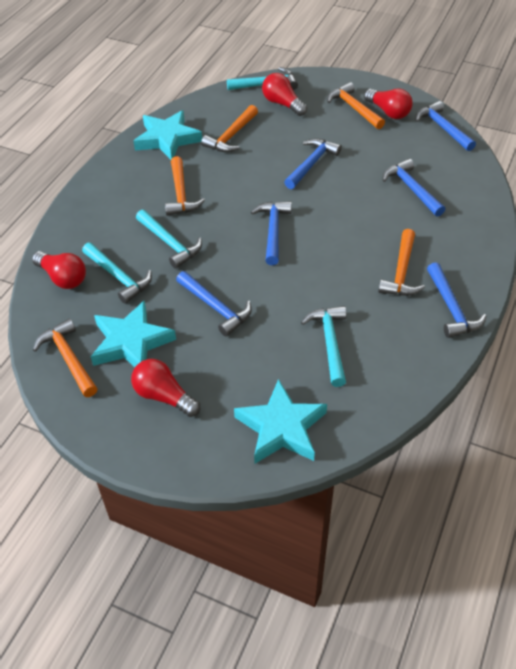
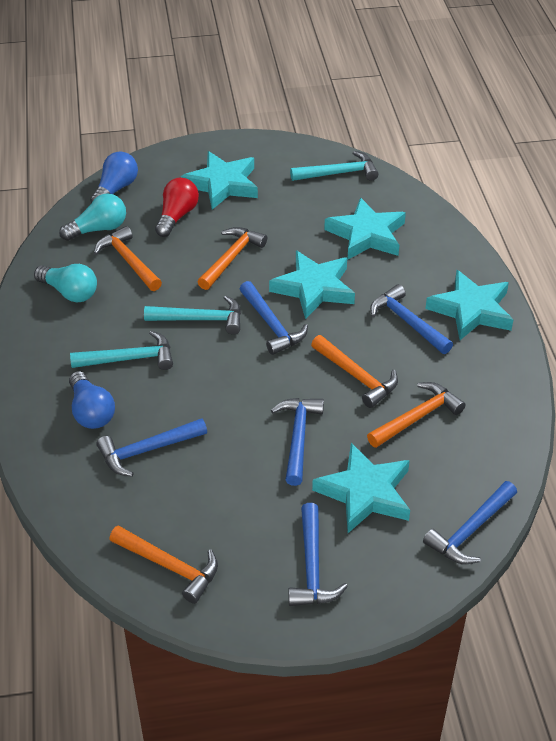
blue light bulb: 0 -> 2
red light bulb: 4 -> 1
turquoise hammer: 4 -> 3
turquoise light bulb: 0 -> 2
turquoise star: 3 -> 5

